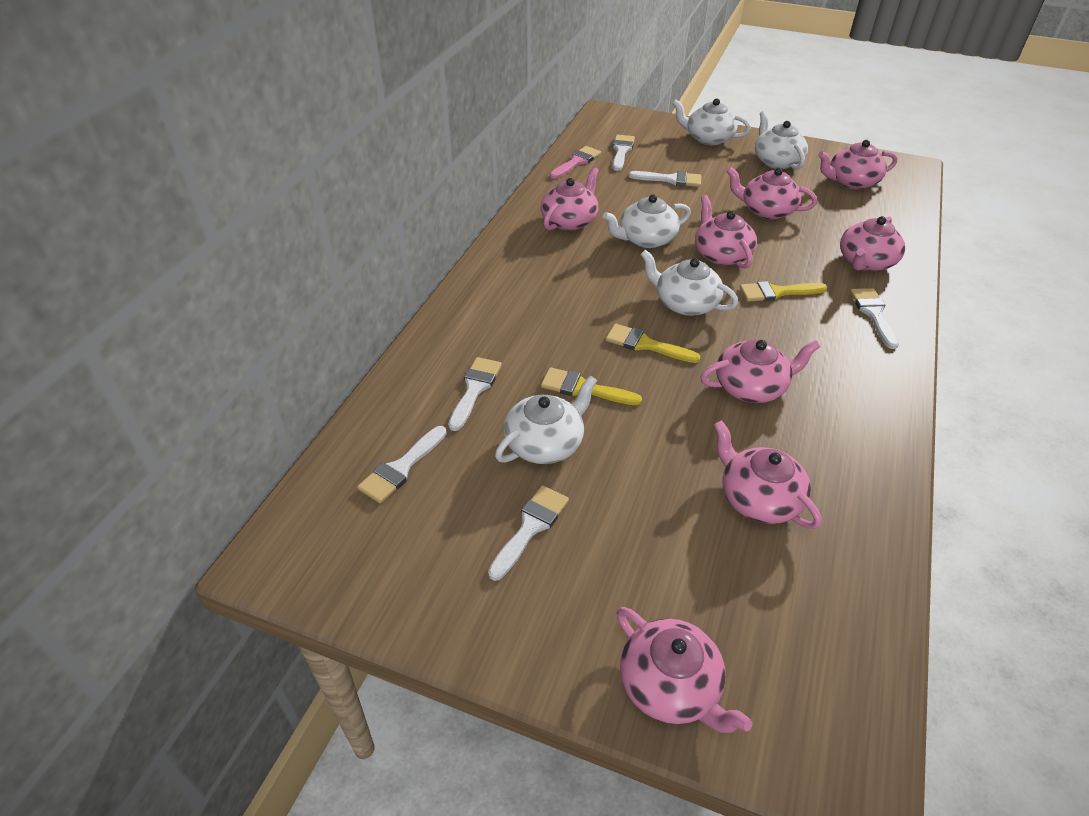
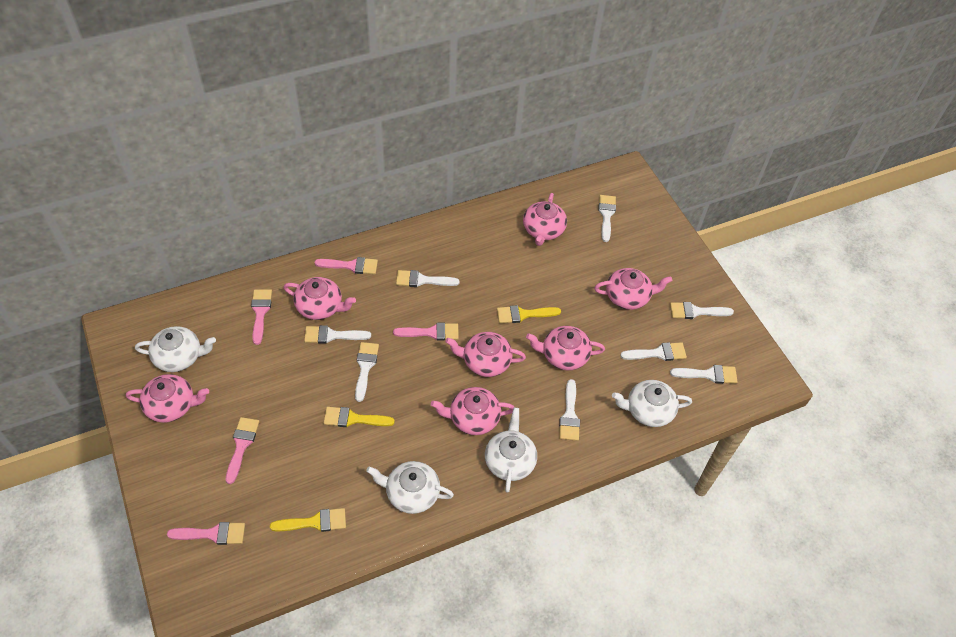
pink brush: 1 -> 5
pink teapot: 8 -> 7
white brush: 6 -> 8
white teapot: 5 -> 4

